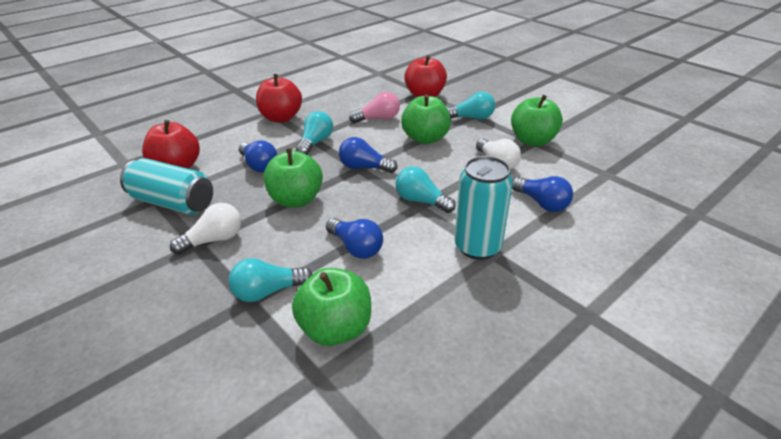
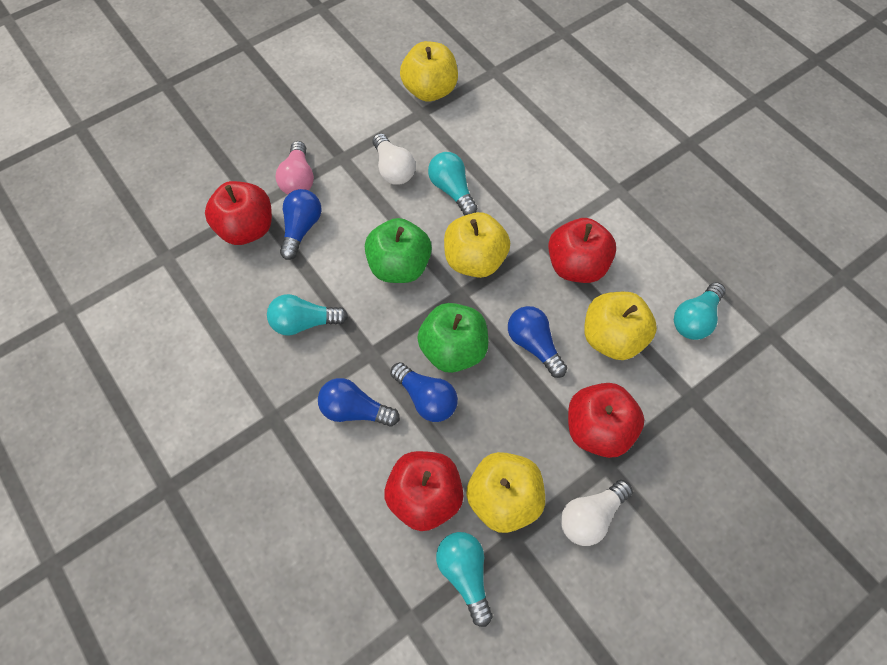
green apple: 4 -> 2
red apple: 3 -> 4
turquoise can: 2 -> 0
yellow apple: 0 -> 4

